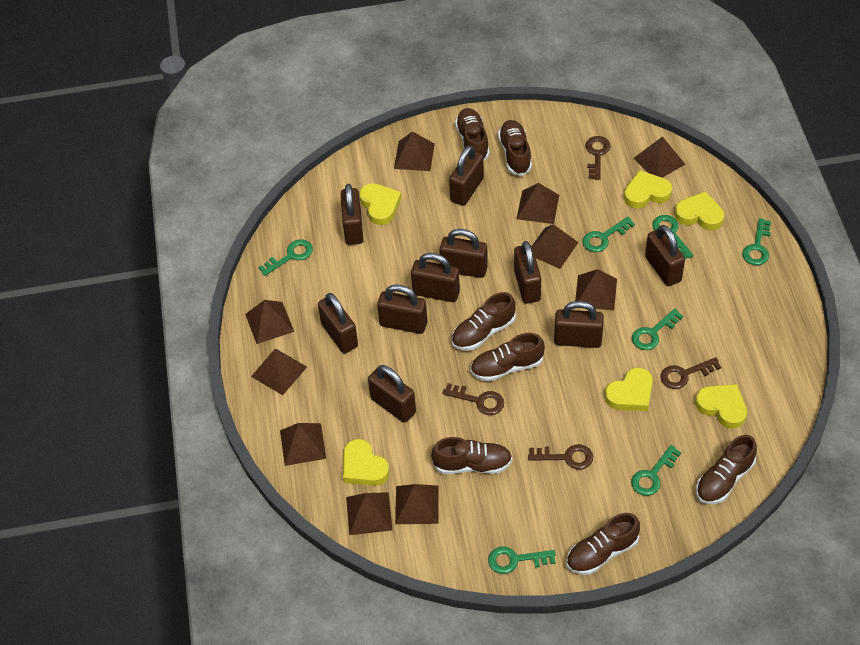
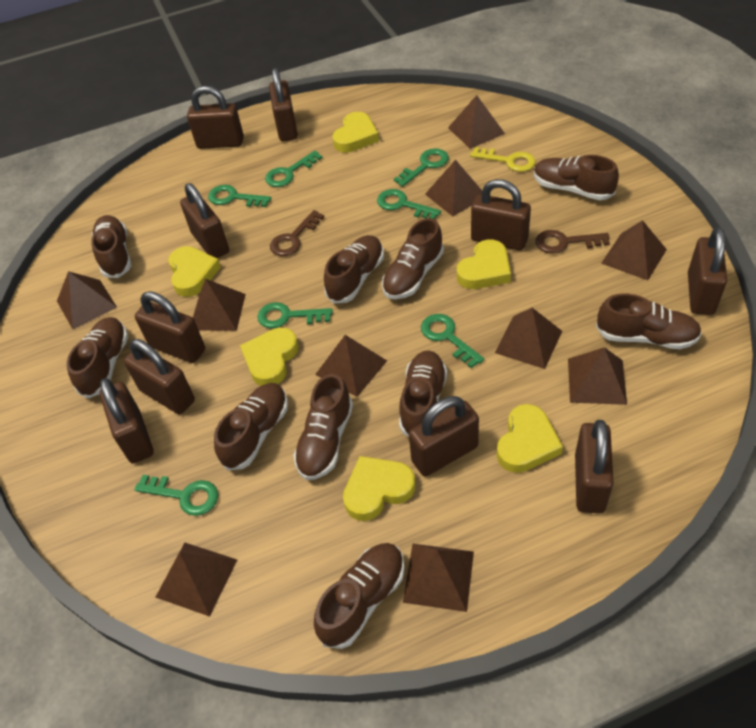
brown key: 4 -> 2
brown shoe: 7 -> 10
yellow key: 0 -> 1

